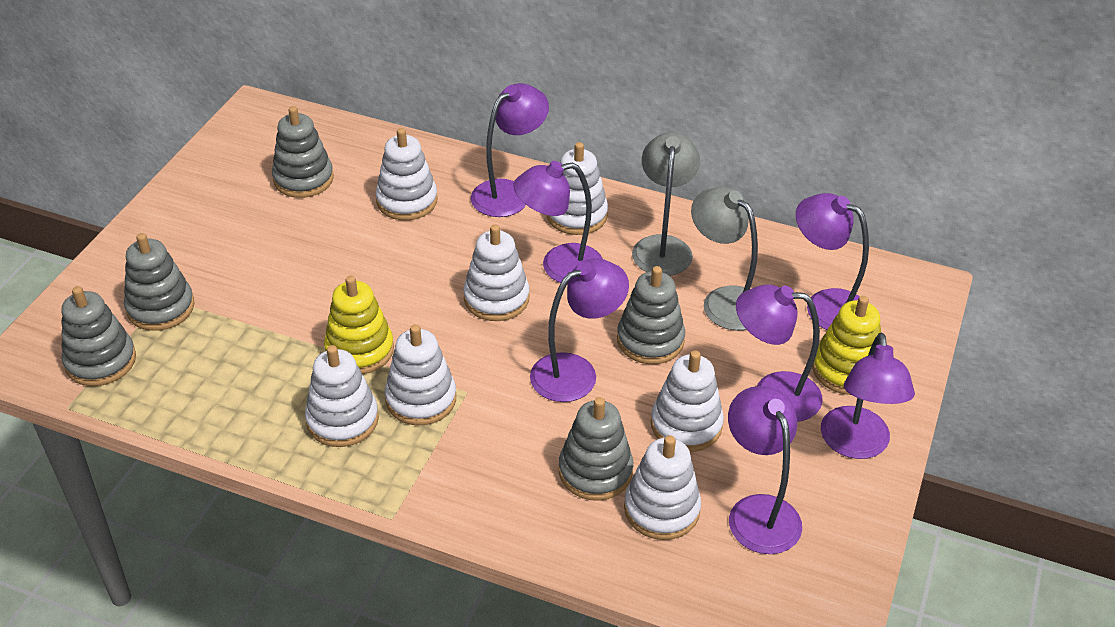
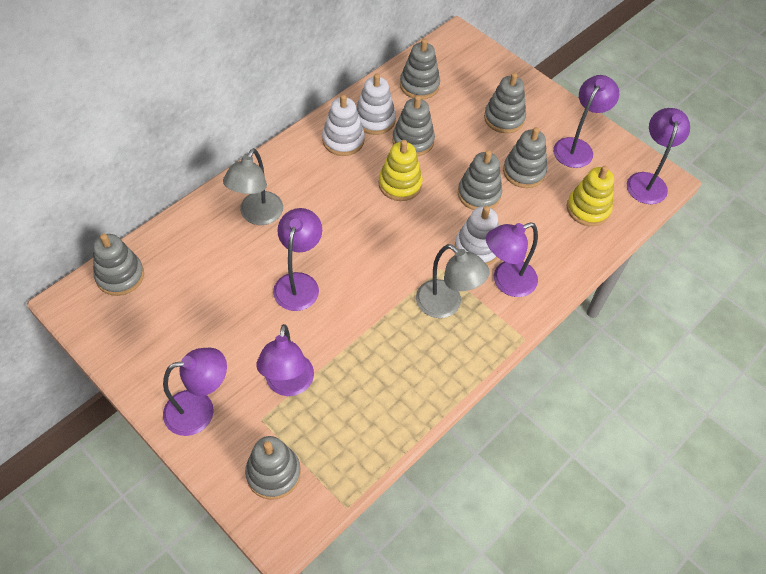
grey stacking toy: 5 -> 7
purple lamp: 7 -> 6
white stacking toy: 7 -> 3

